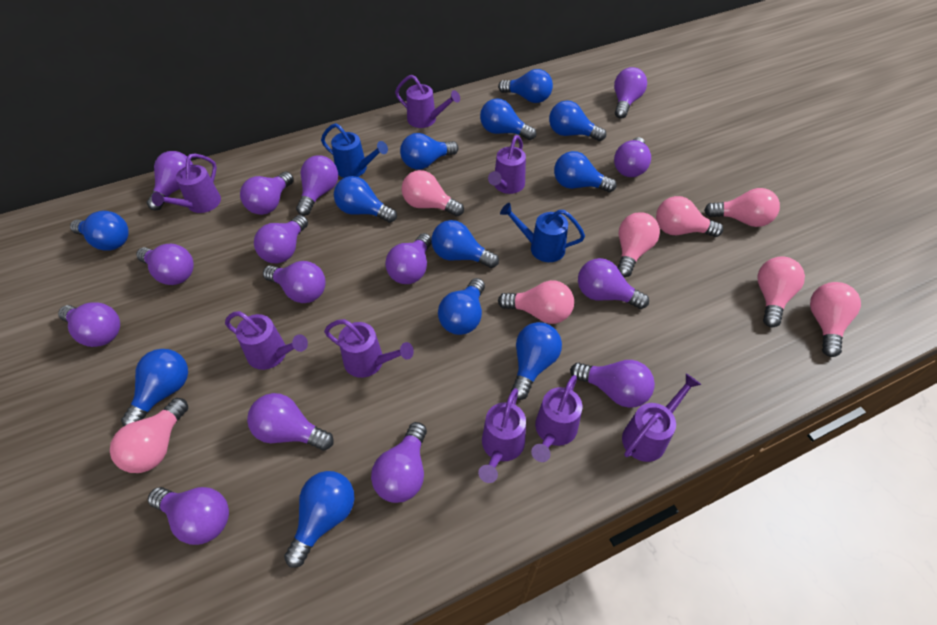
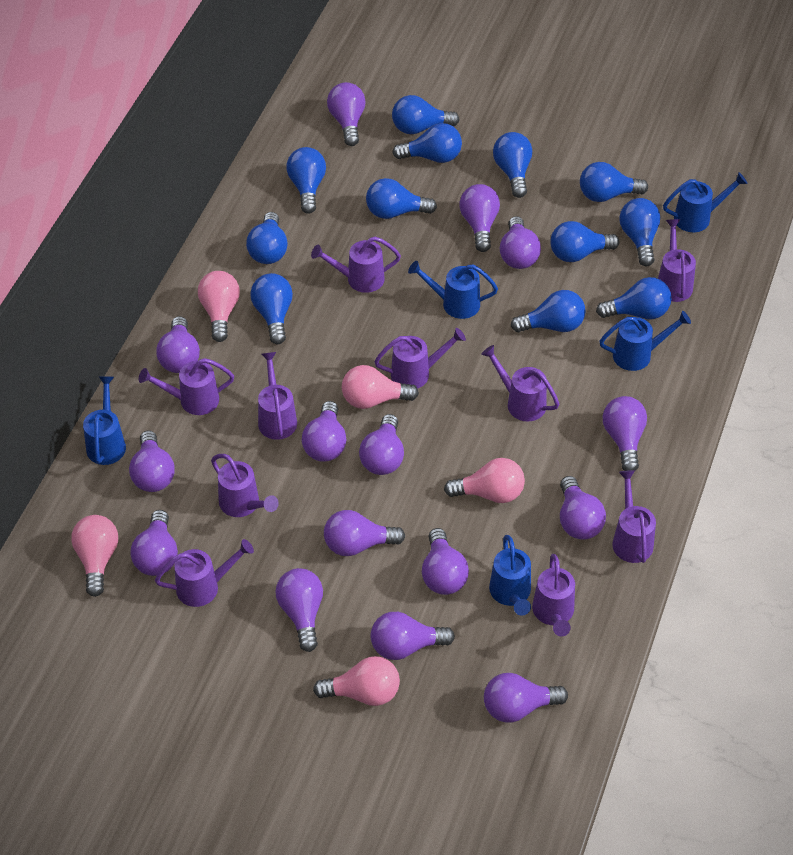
blue watering can: 2 -> 5
pink light bulb: 8 -> 5
purple watering can: 8 -> 10

